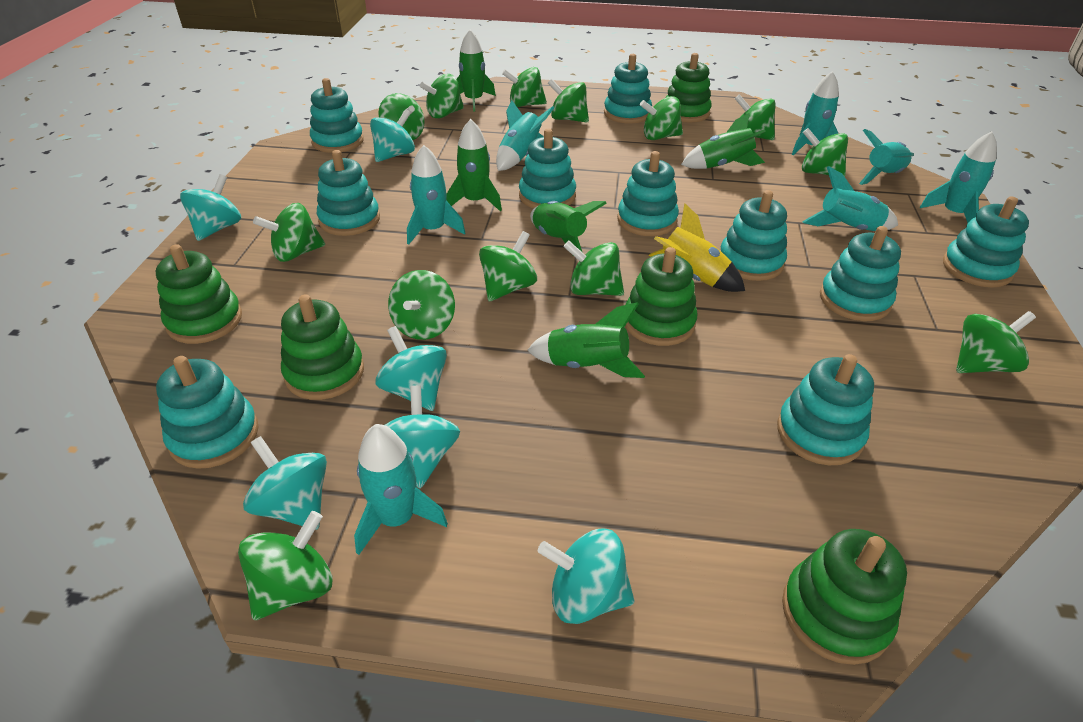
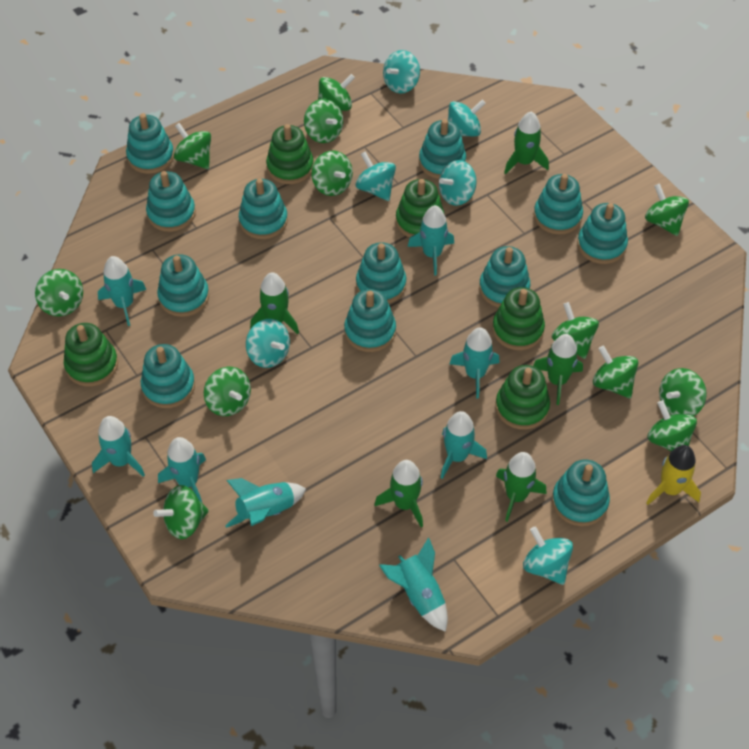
green spinning top: 13 -> 12
turquoise rocket: 7 -> 8
turquoise stacking toy: 10 -> 12

